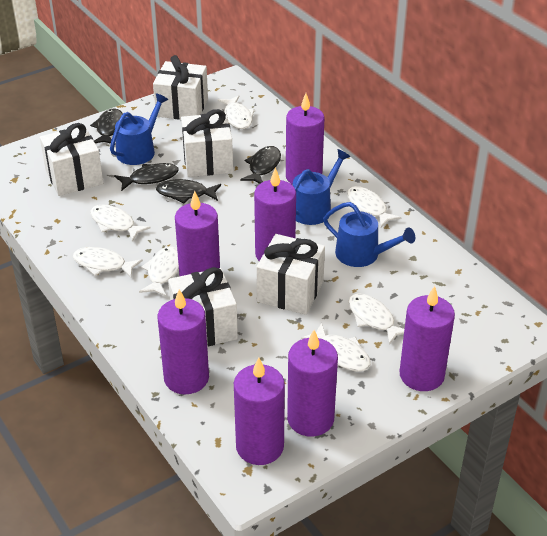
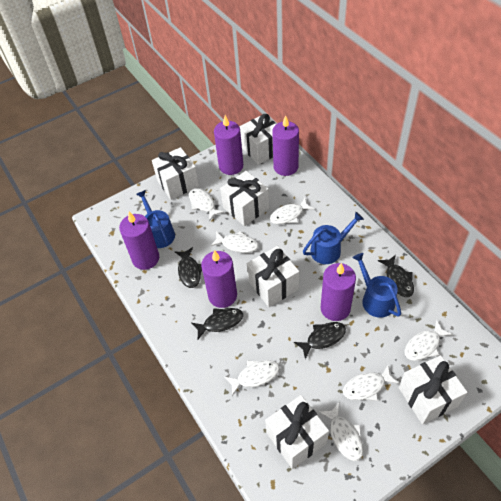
purple candle: 7 -> 5
white gift: 5 -> 6

